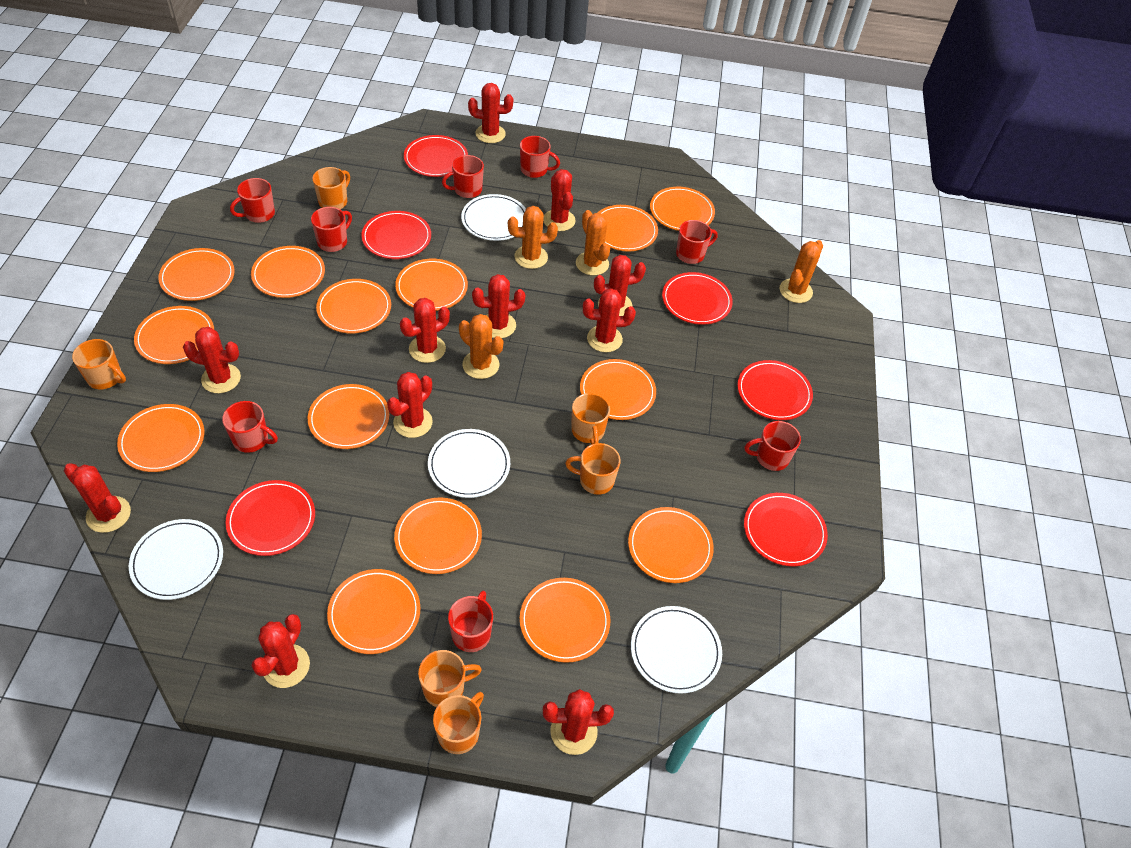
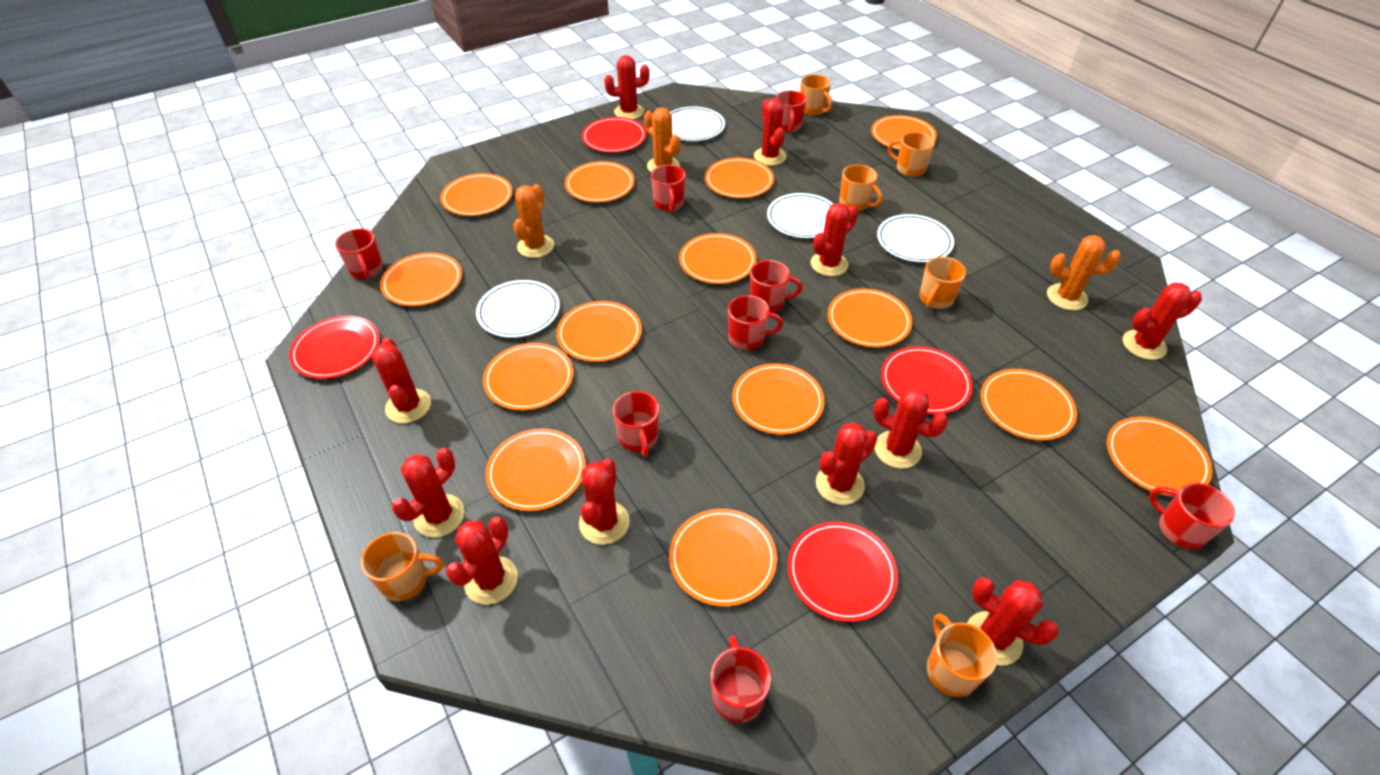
orange cactus: 4 -> 3
red plate: 6 -> 4

